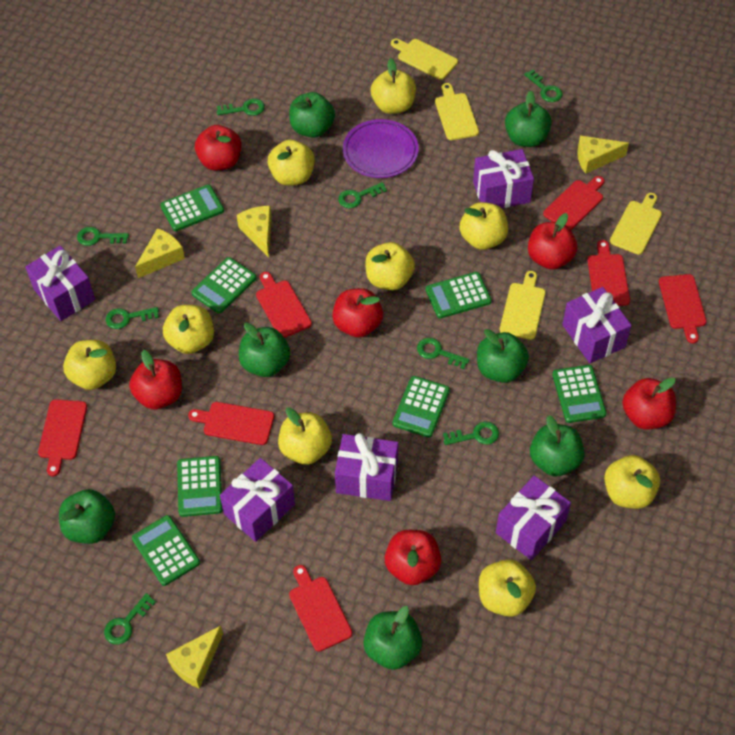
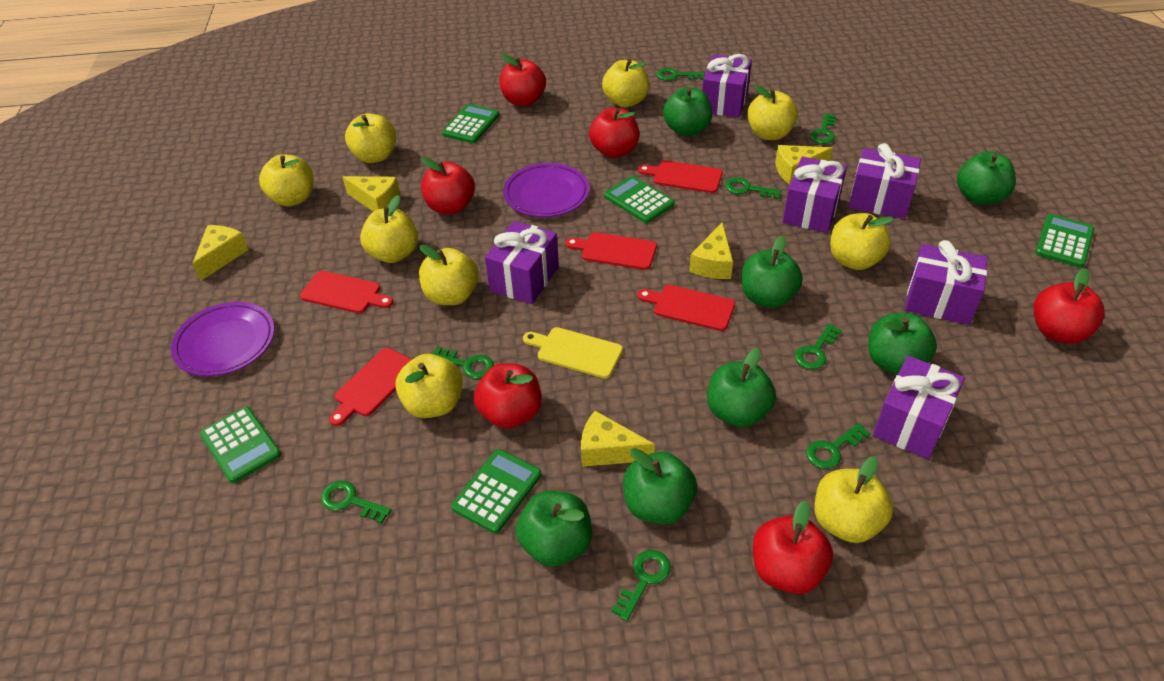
green calculator: 7 -> 5
purple plate: 1 -> 2
red cutting board: 7 -> 5
yellow cheese: 4 -> 5
yellow cutting board: 4 -> 1

